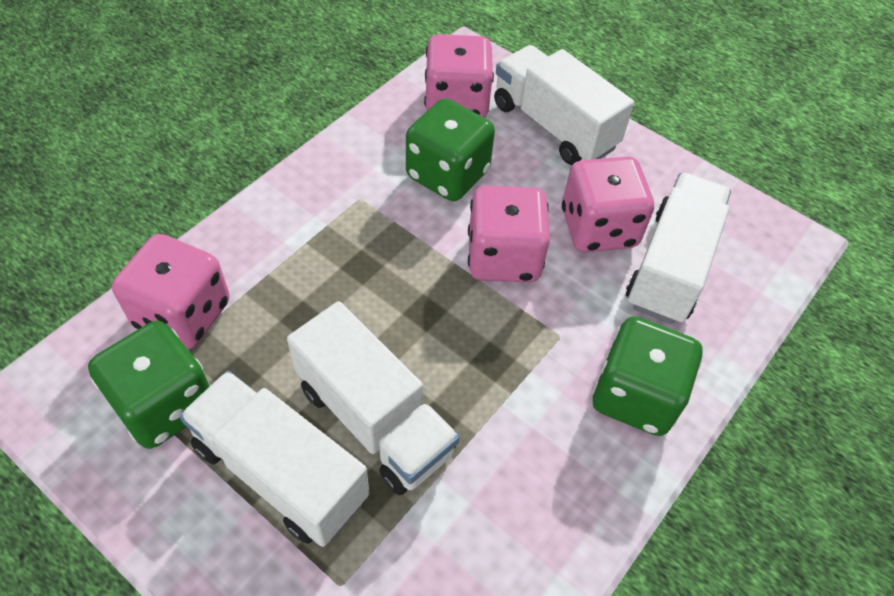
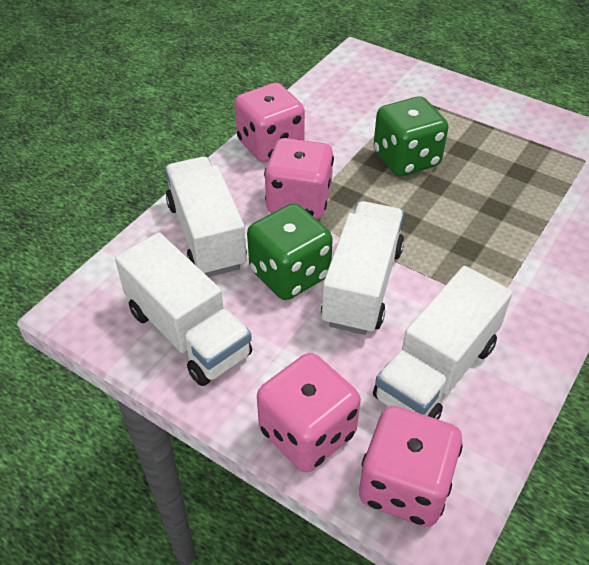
green dice: 3 -> 2

